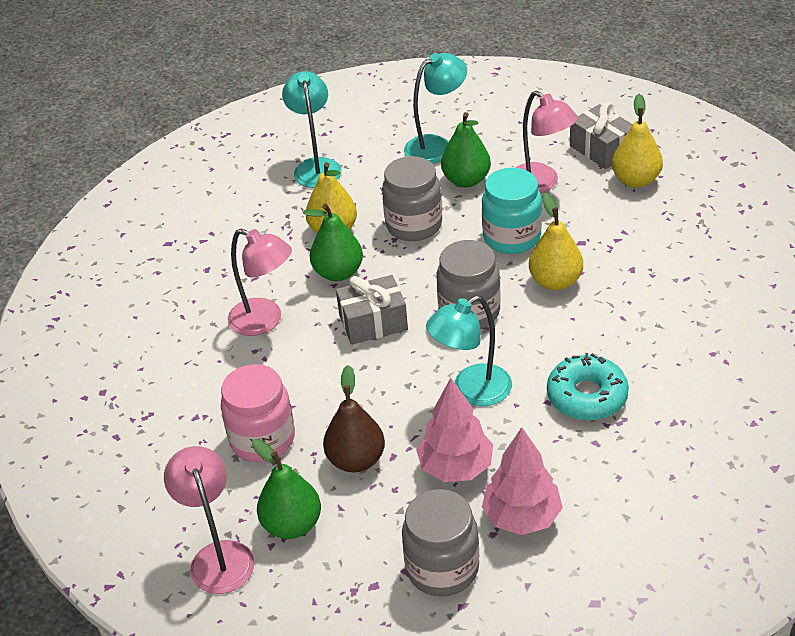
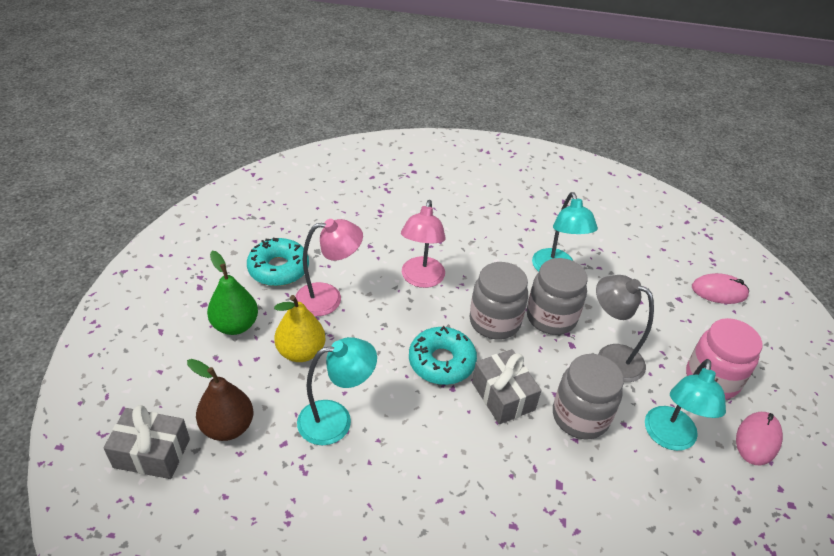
green pear: 3 -> 1
grey lamp: 0 -> 1
pink lamp: 3 -> 2
pink mouse: 0 -> 2
pink tree: 2 -> 0
turquoise donut: 1 -> 2
turquoise jar: 1 -> 0
yellow pear: 3 -> 1

